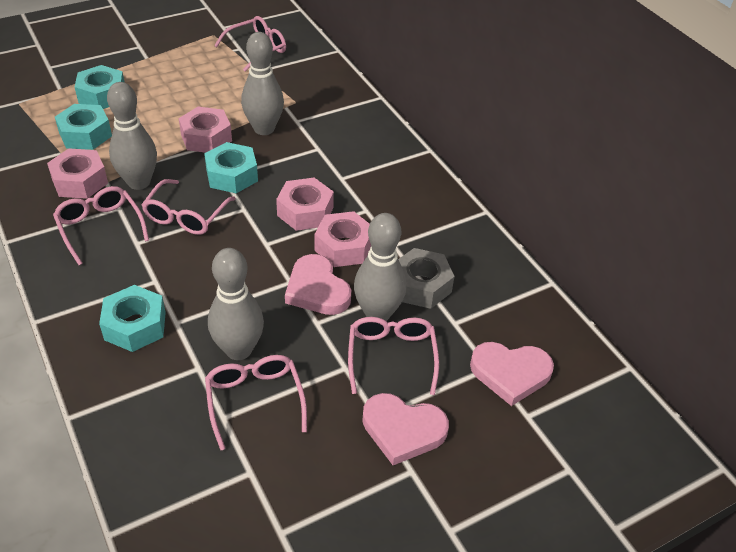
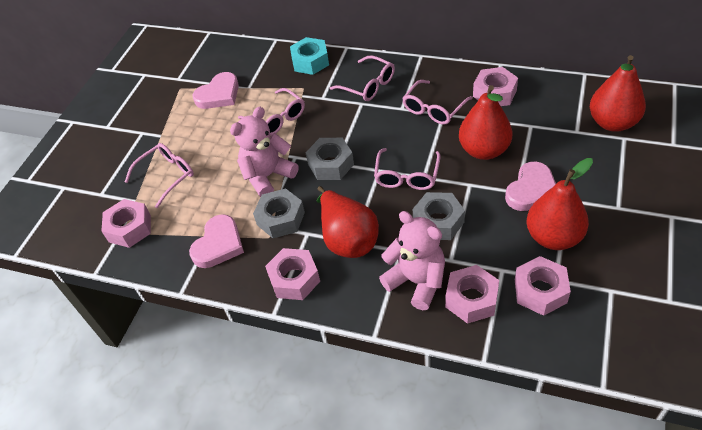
grey bowling pin: 4 -> 0
grey nut: 1 -> 3
pink nut: 4 -> 5
pink teddy bear: 0 -> 2
red pear: 0 -> 4
turquoise nut: 4 -> 1

